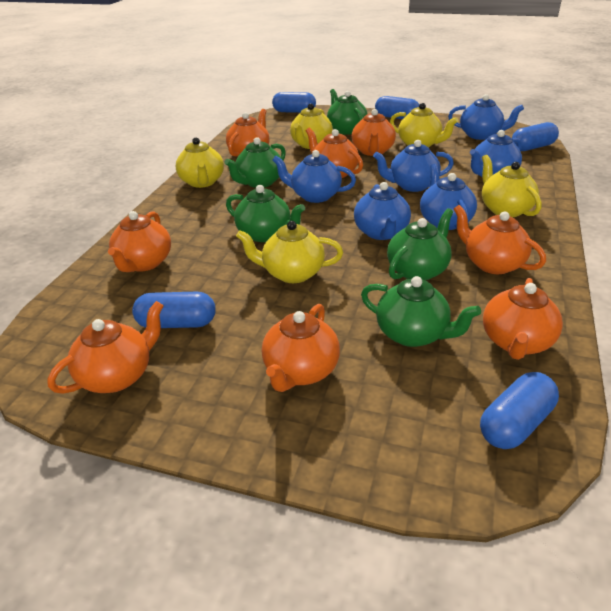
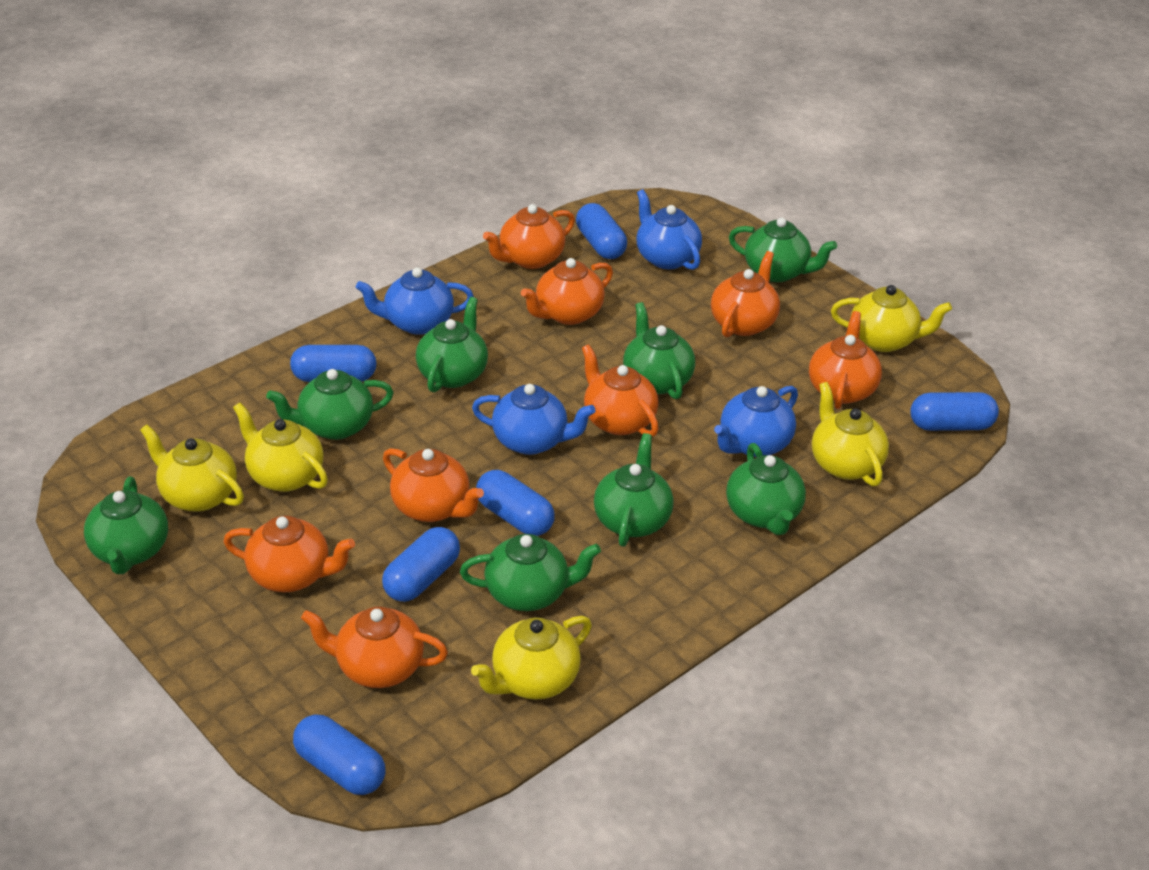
blue capsule: 5 -> 6
blue teapot: 6 -> 4
green teapot: 5 -> 8

